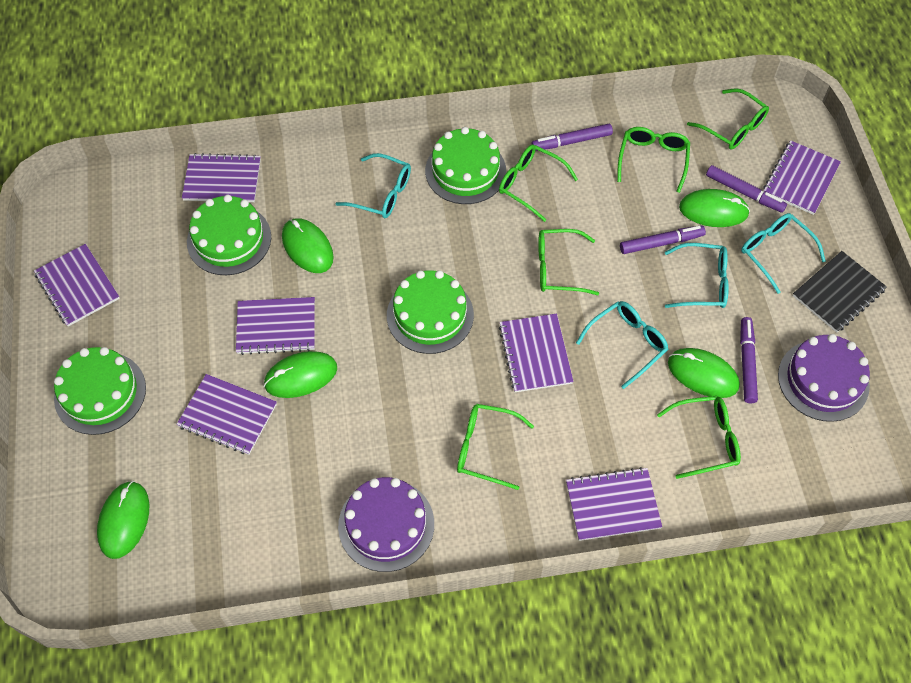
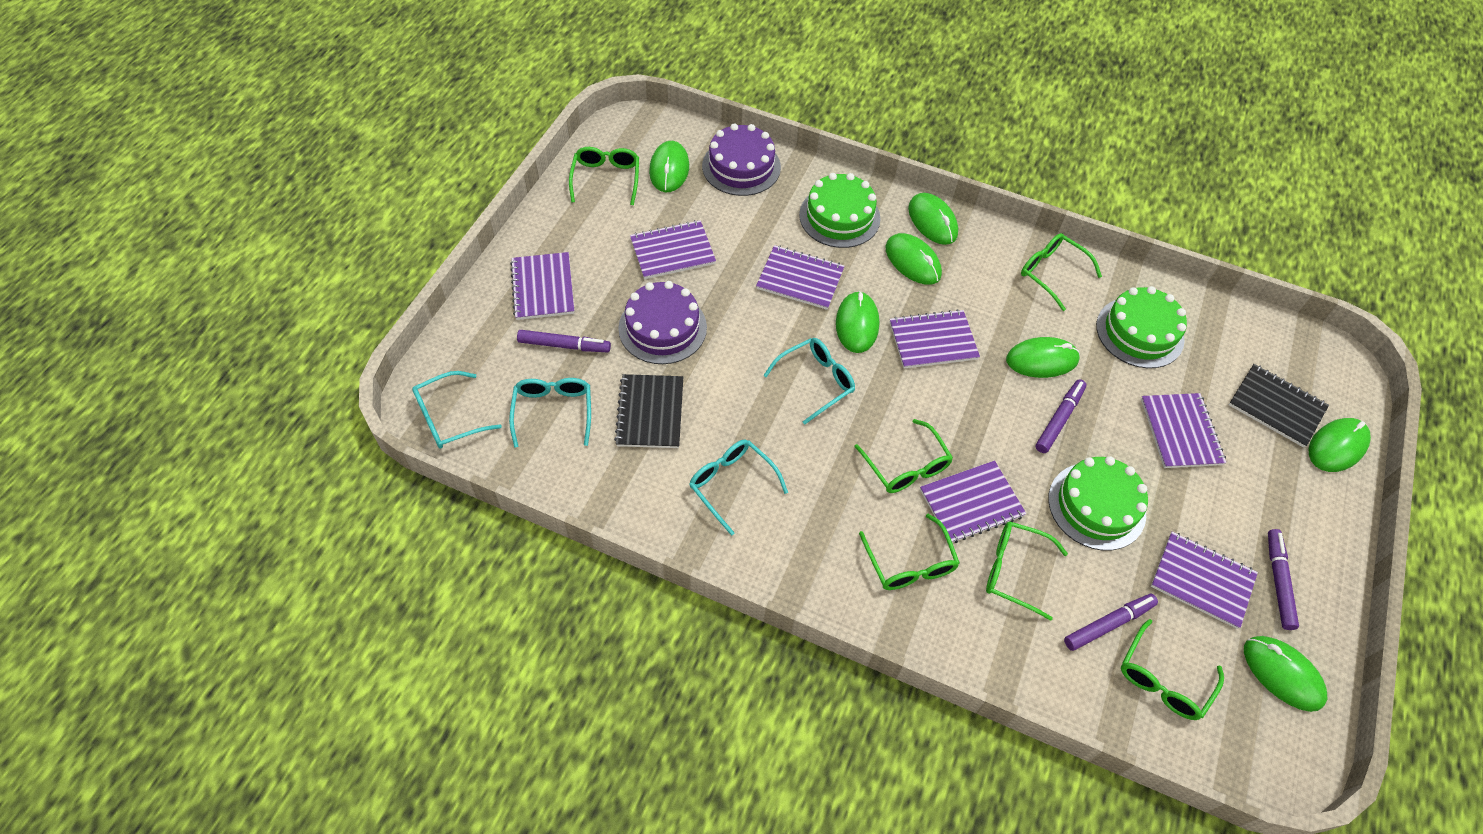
black notebook: 1 -> 2
green cake: 4 -> 3
green mouse: 5 -> 7

